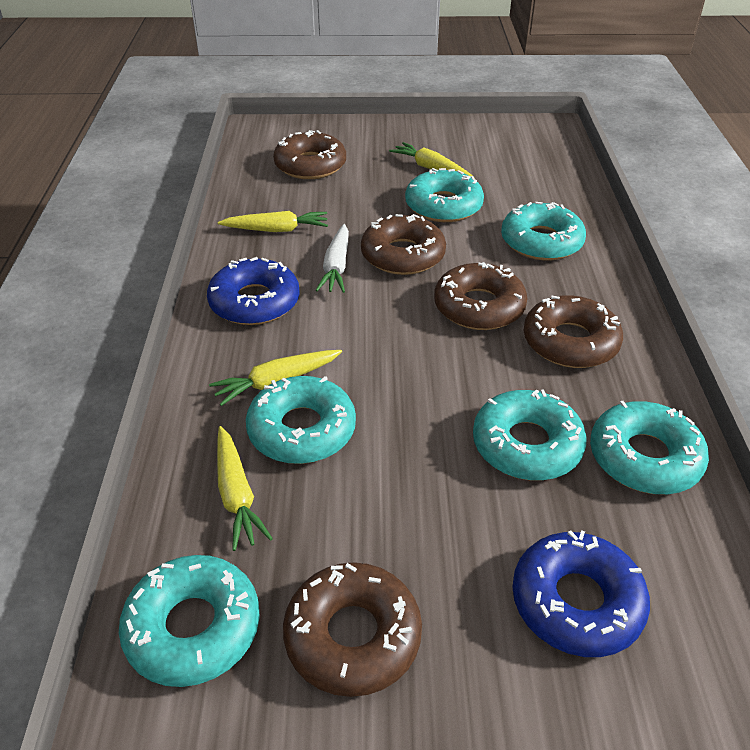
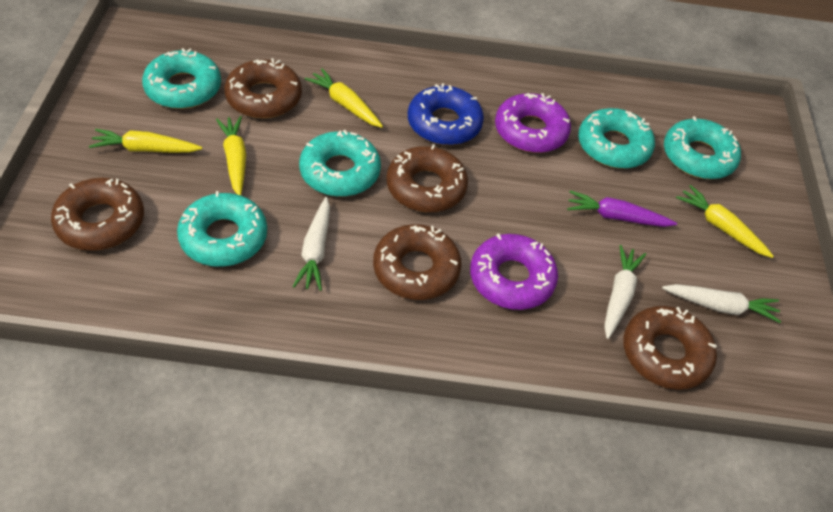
blue donut: 2 -> 1
purple carrot: 0 -> 1
purple donut: 0 -> 2
turquoise donut: 6 -> 5
white carrot: 1 -> 3

